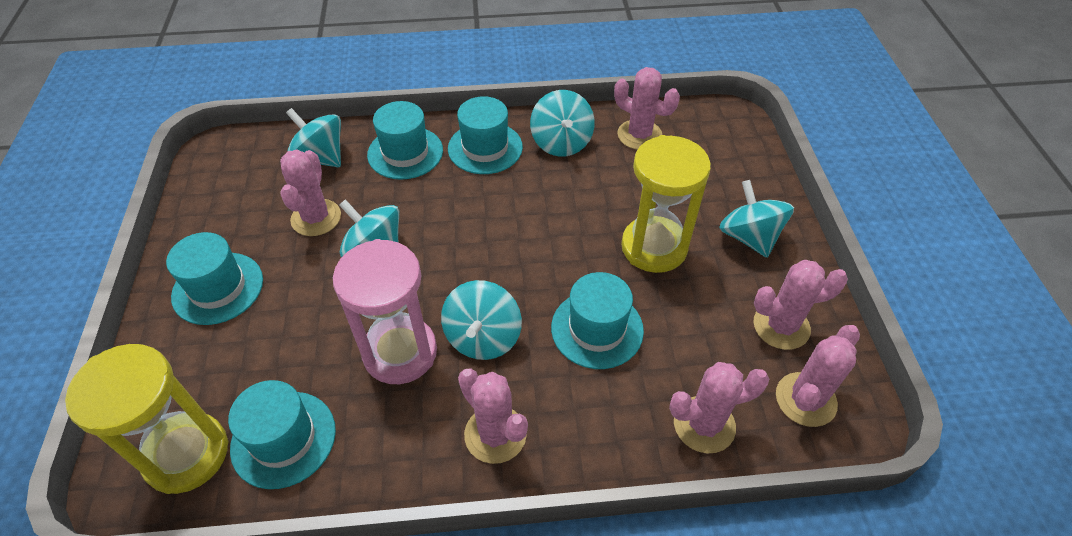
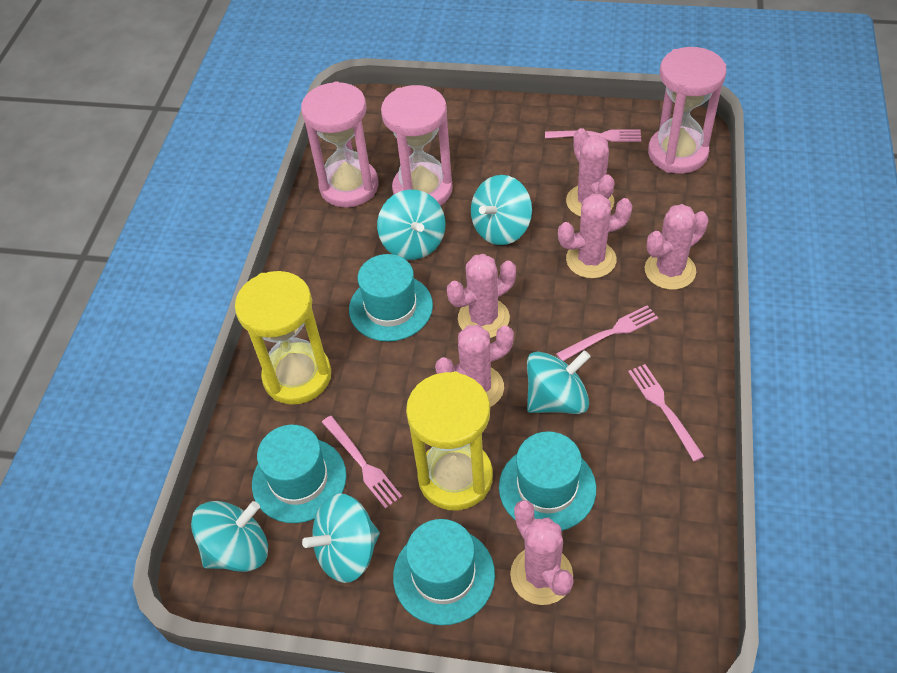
pink fork: 0 -> 4
pink hourglass: 1 -> 3
turquoise hat: 5 -> 4

